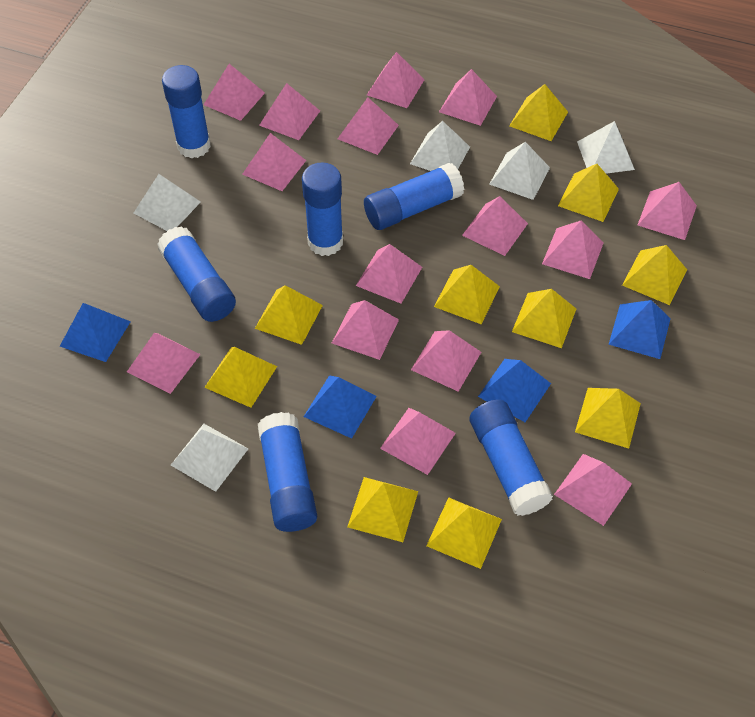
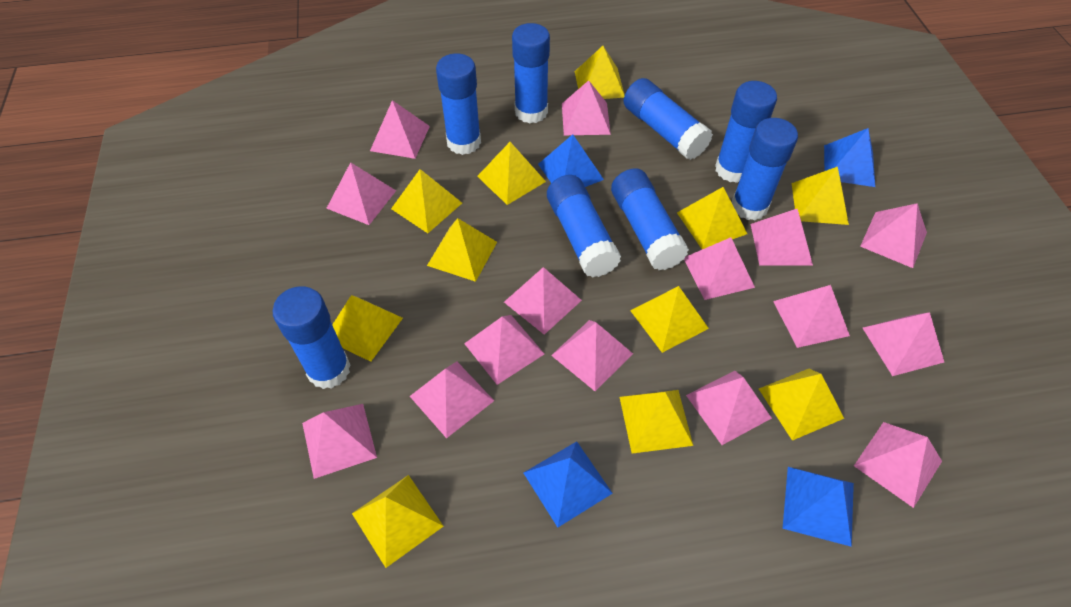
blue glue stick: 6 -> 8
white pyramid: 5 -> 0
yellow pyramid: 10 -> 11

